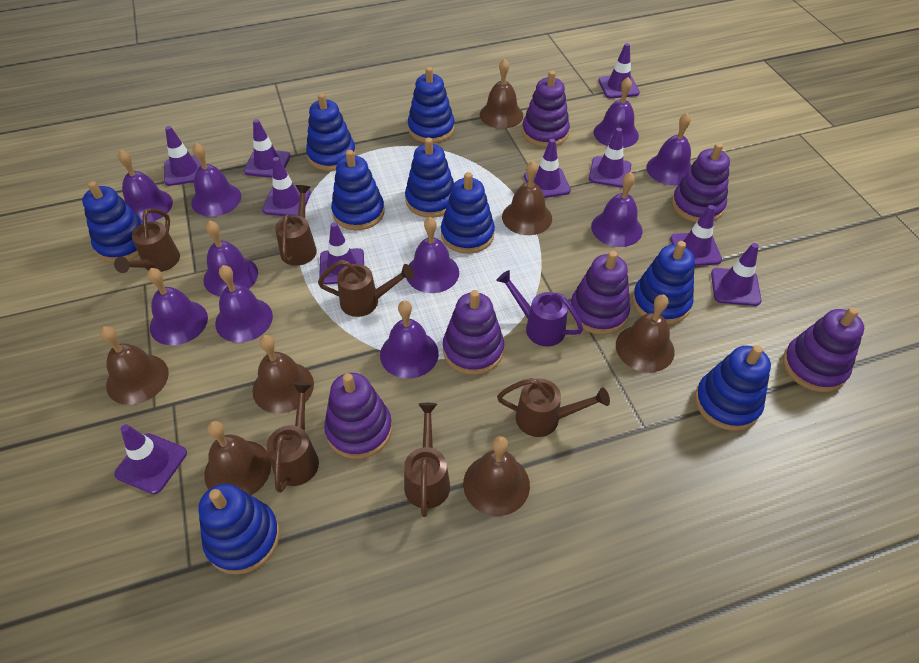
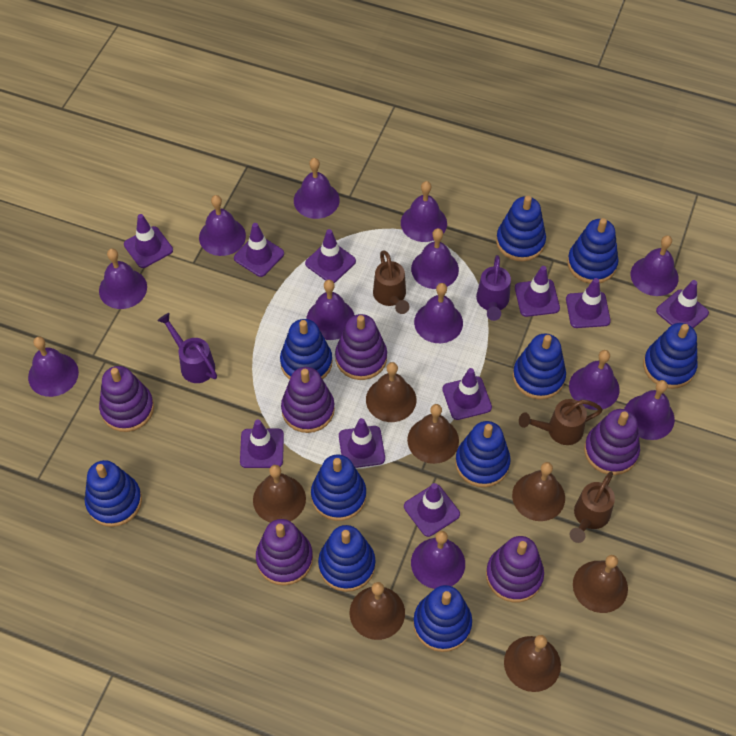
blue stacking toy: 9 -> 10
brown watering can: 6 -> 3
purple bell: 10 -> 12
purple watering can: 1 -> 2

